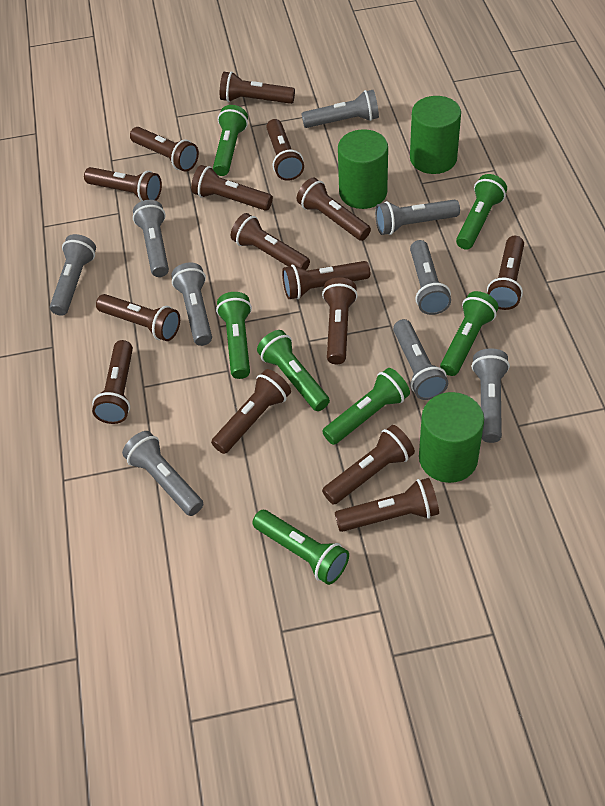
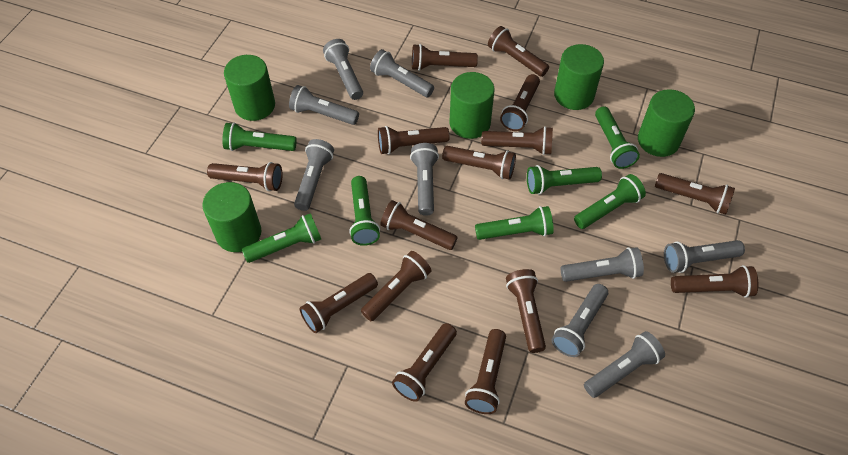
green cylinder: 3 -> 5

